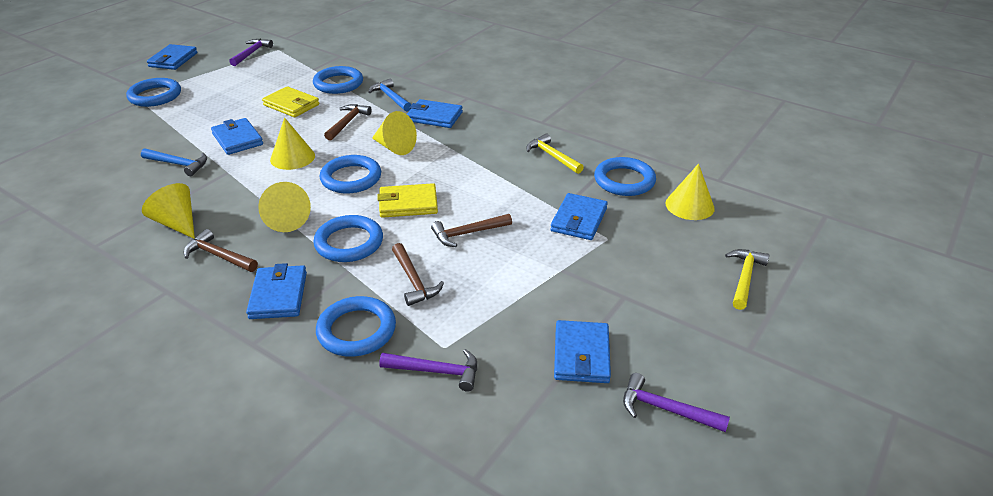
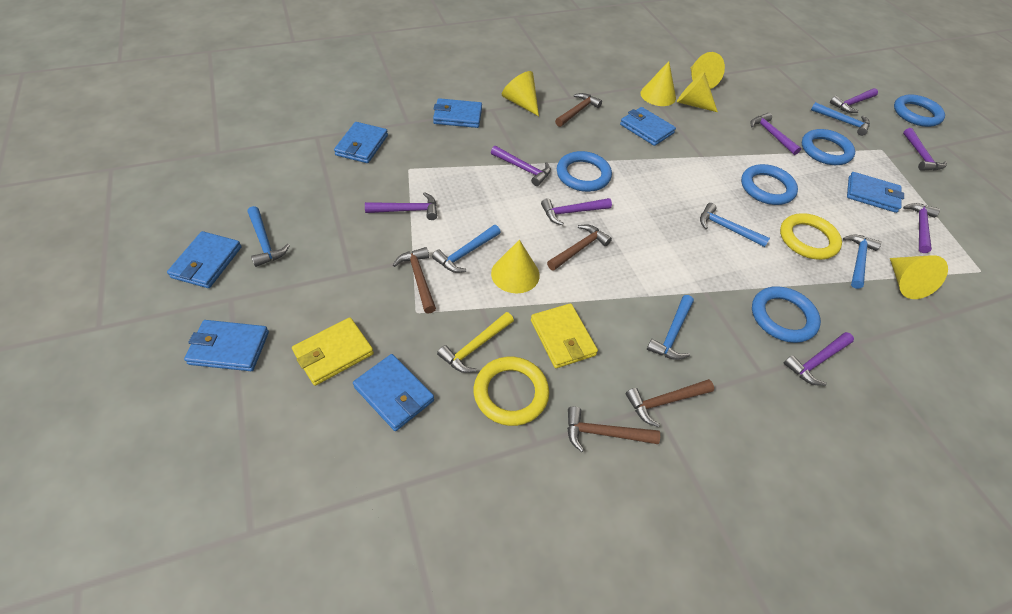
blue hammer: 2 -> 6
blue ring: 6 -> 5
blue wallet: 6 -> 7
brown hammer: 4 -> 5
purple hammer: 3 -> 8
yellow cone: 5 -> 6
yellow hammer: 2 -> 1
yellow ring: 0 -> 2

